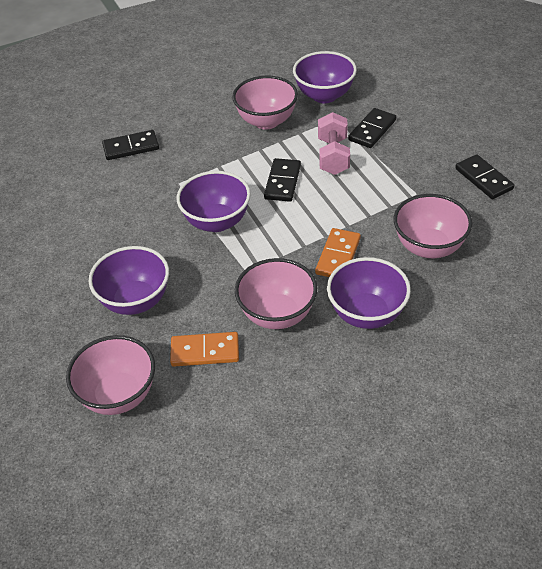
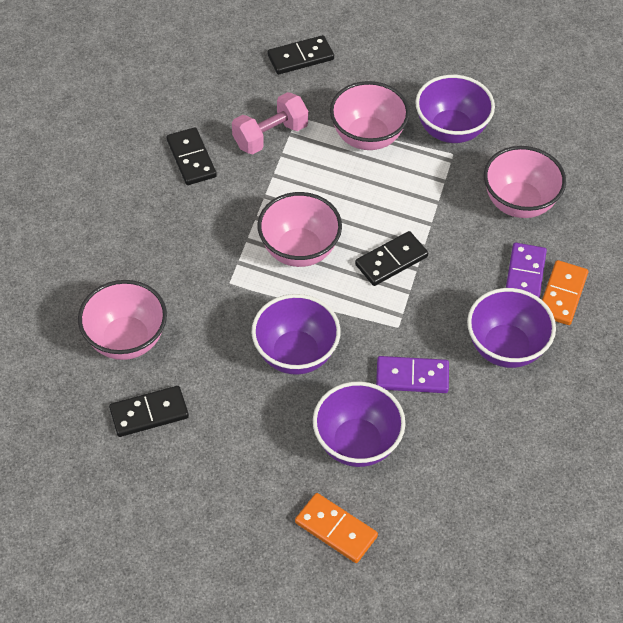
purple domino: 0 -> 2

